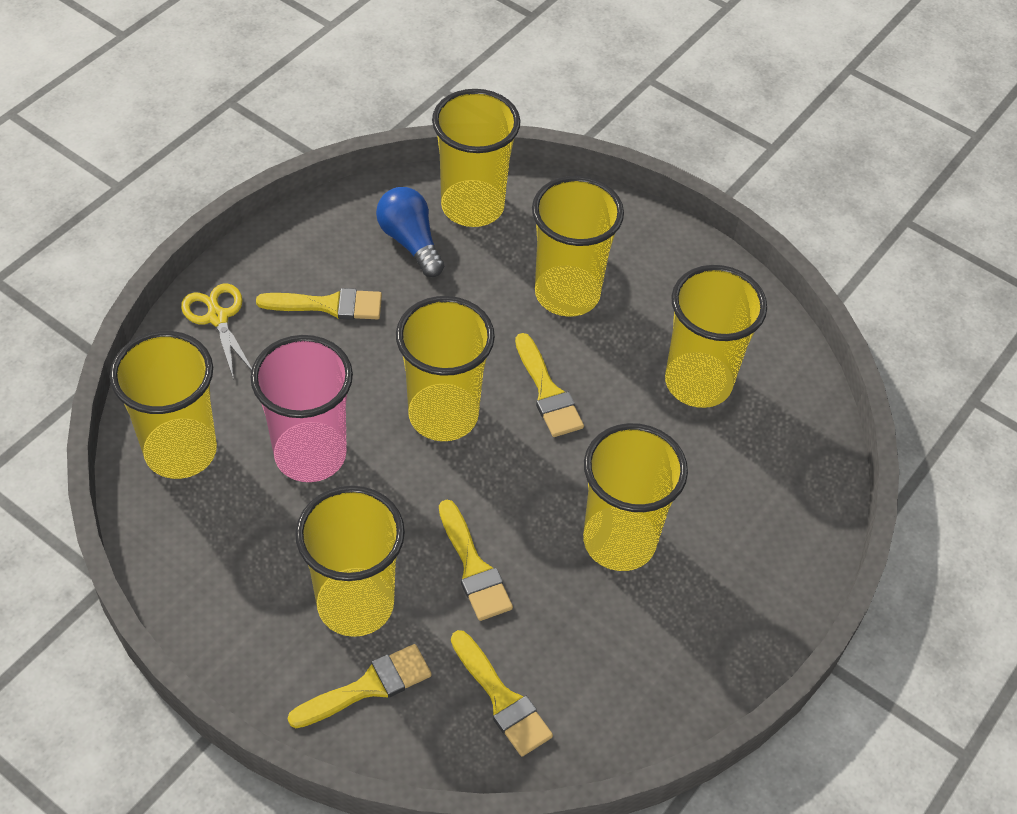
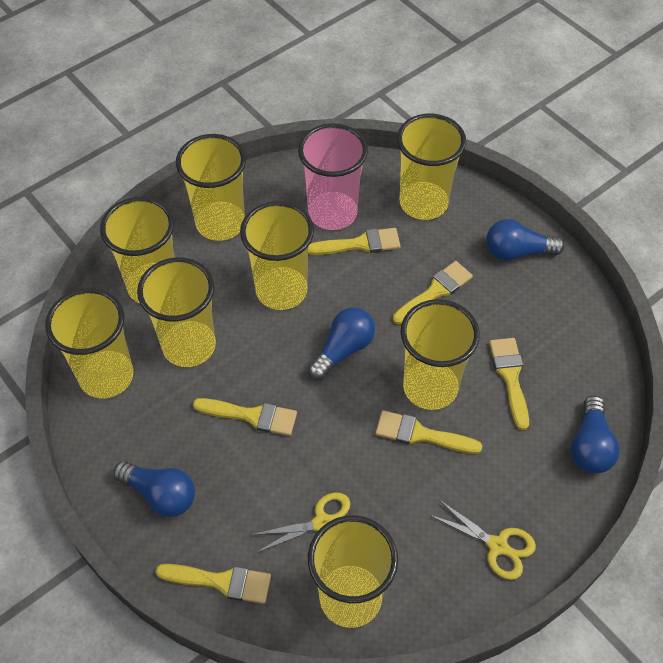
blue light bulb: 1 -> 4
yellow brush: 5 -> 6
yellow cup: 7 -> 8
yellow scissors: 1 -> 2

